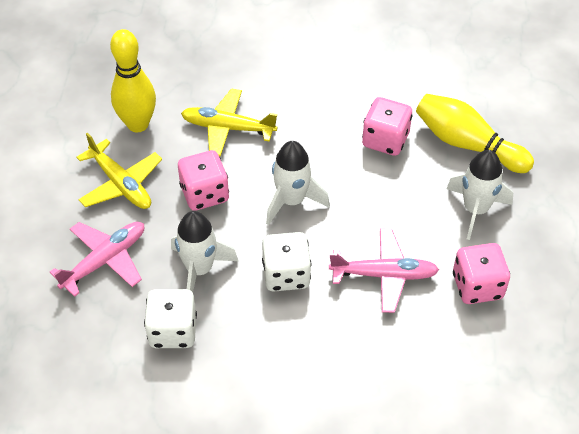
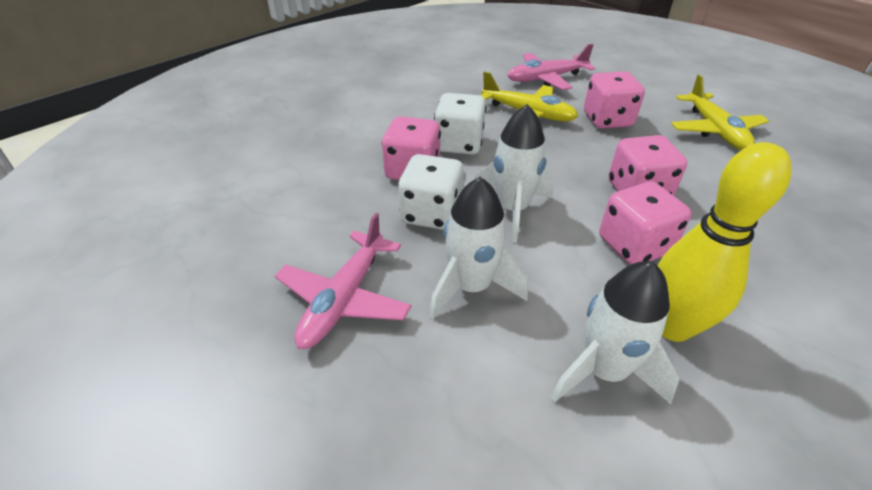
pink dice: 3 -> 4
yellow bowling pin: 2 -> 1

